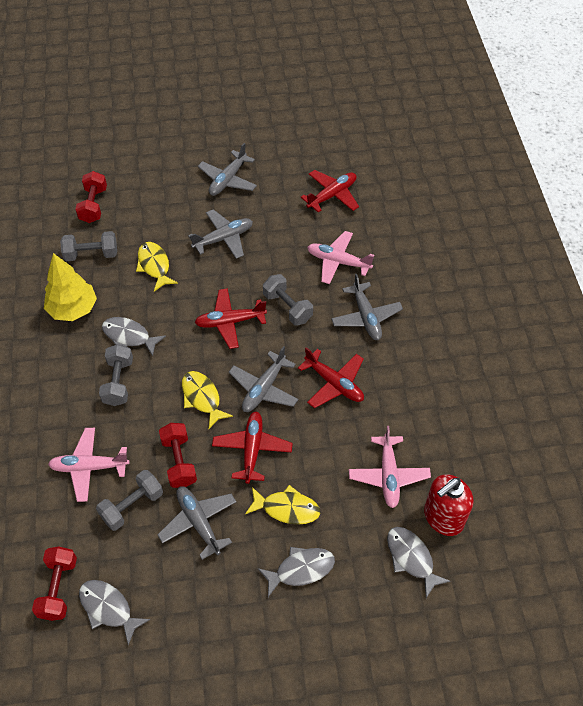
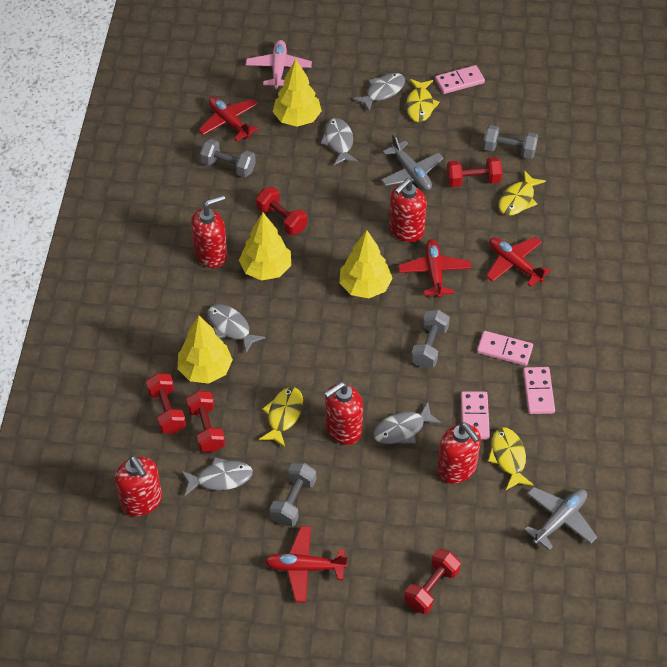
grey fish: 4 -> 5
grey plane: 5 -> 2
pink domino: 0 -> 4
pink plane: 3 -> 1
red dumbbell: 3 -> 5
red soap dispenser: 1 -> 5
yellow fish: 3 -> 4
yellow tree: 1 -> 4

